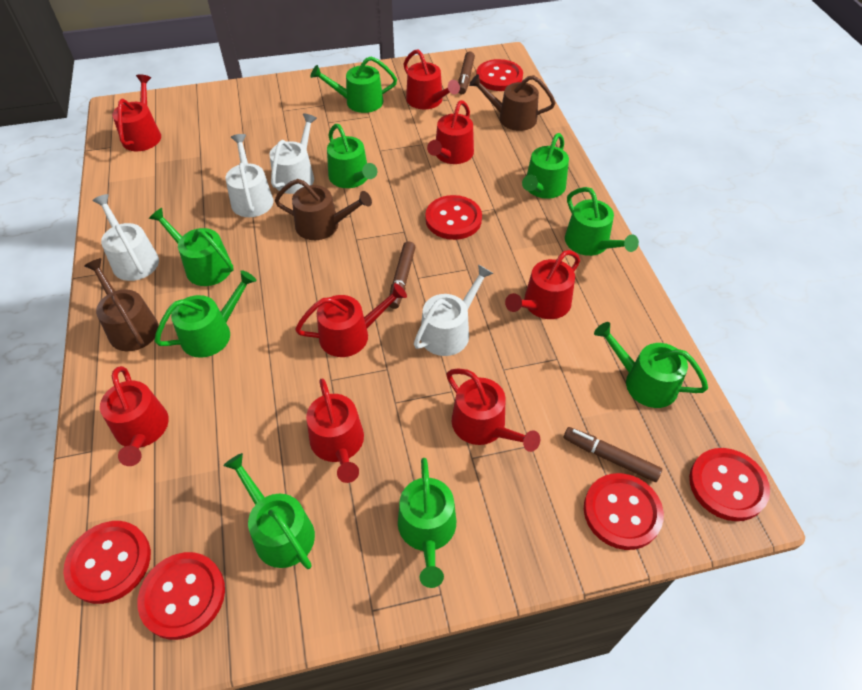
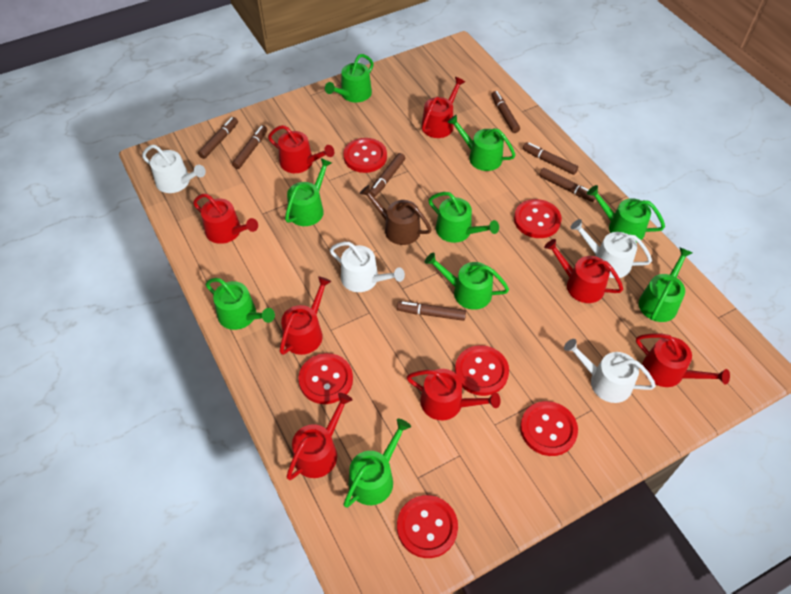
brown marker: 3 -> 7
brown watering can: 3 -> 1

